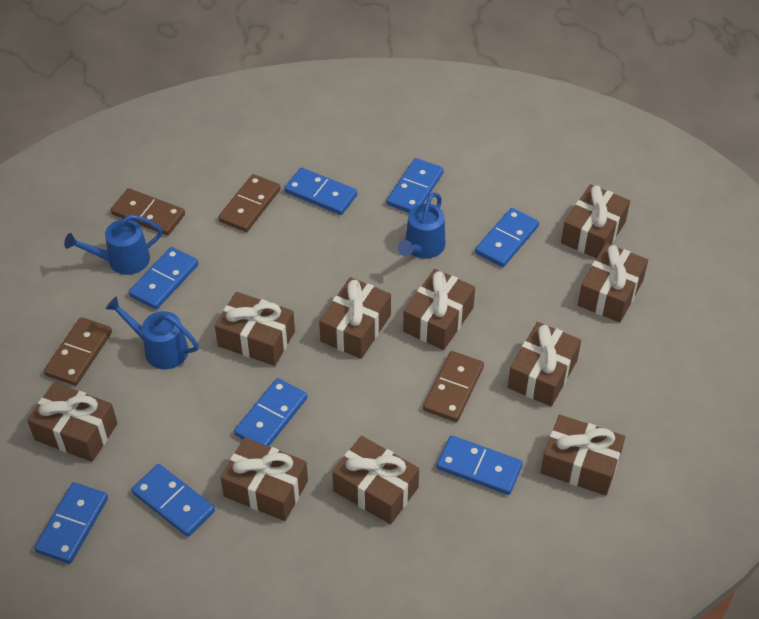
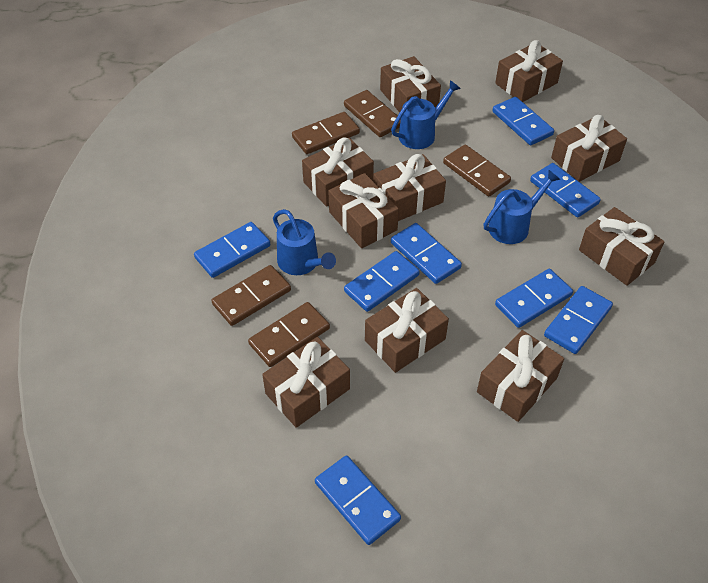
brown domino: 4 -> 5

